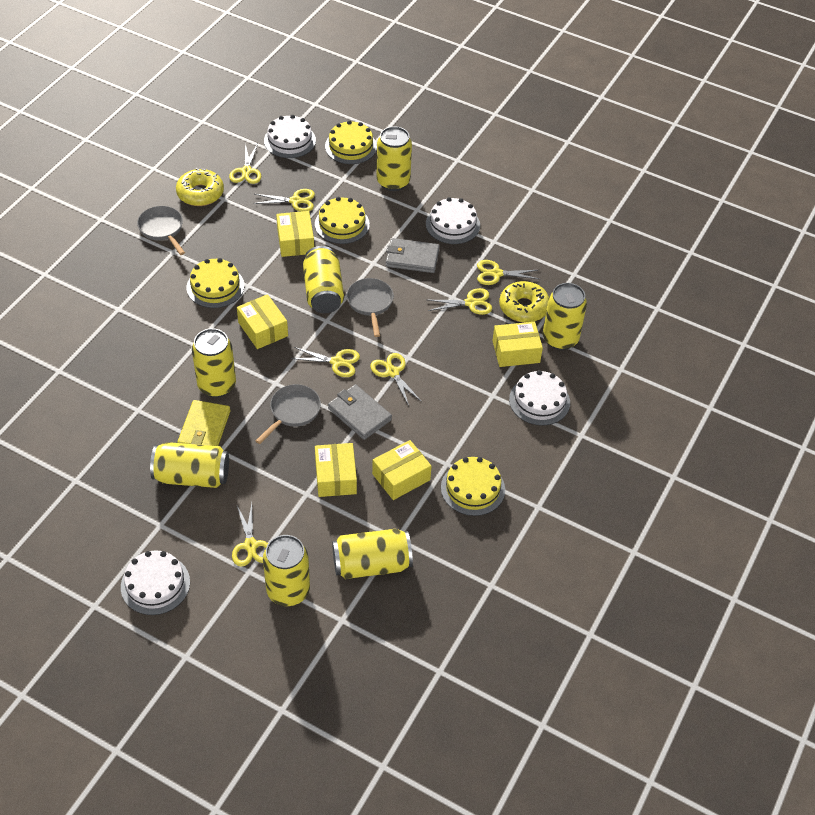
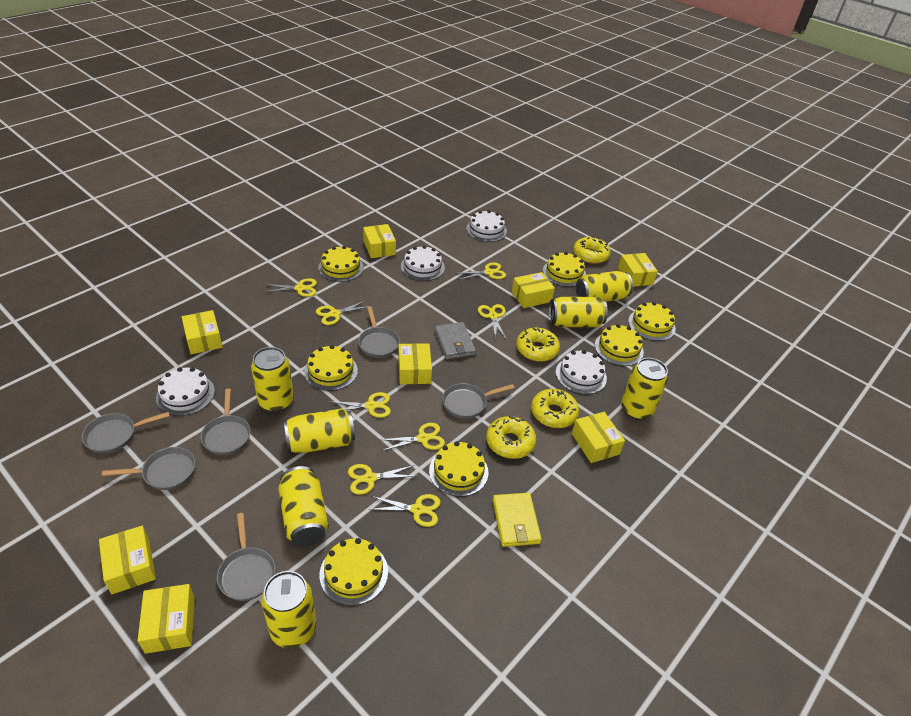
grey pan: 3 -> 6
grey wallet: 2 -> 1
yellow box: 5 -> 8
yellow cake: 4 -> 7
yellow donut: 2 -> 4
yellow scissors: 7 -> 8

